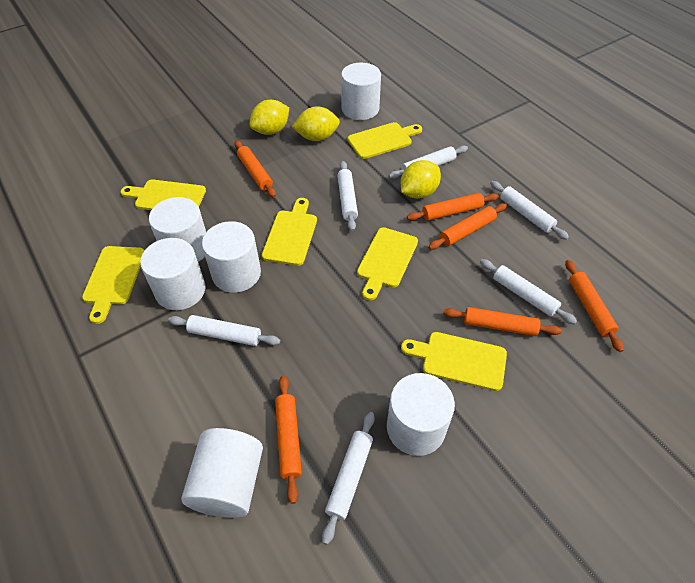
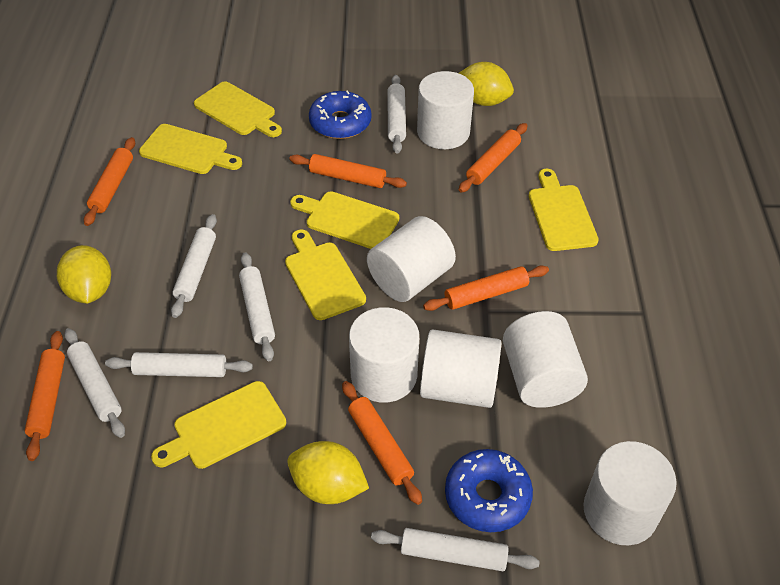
blue donut: 0 -> 2

